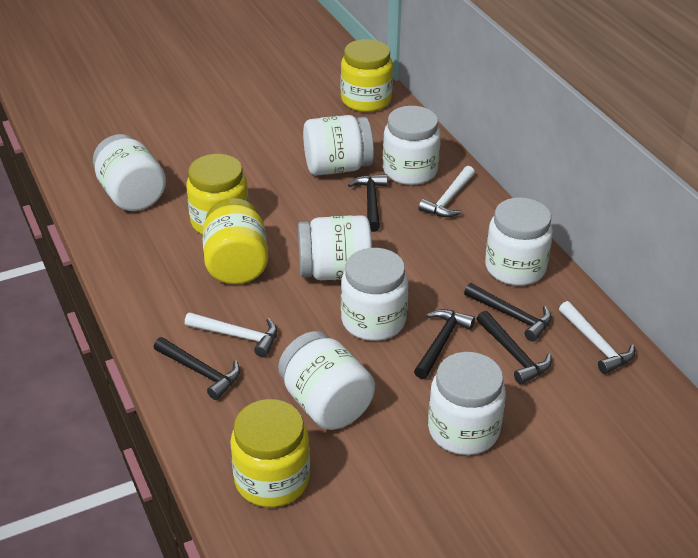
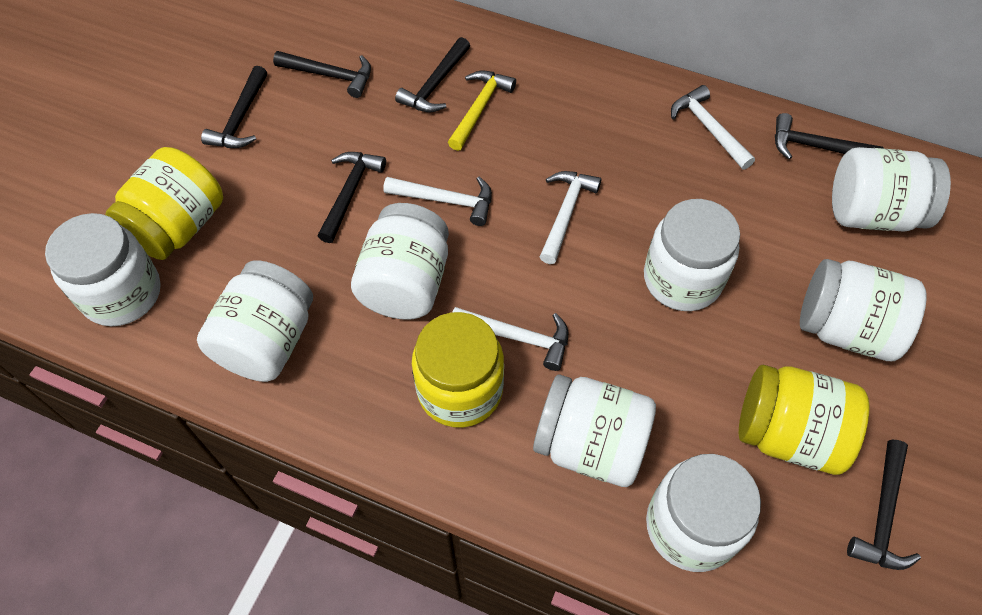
black hammer: 5 -> 6
white hammer: 3 -> 4
yellow hammer: 0 -> 1
yellow jar: 4 -> 3

